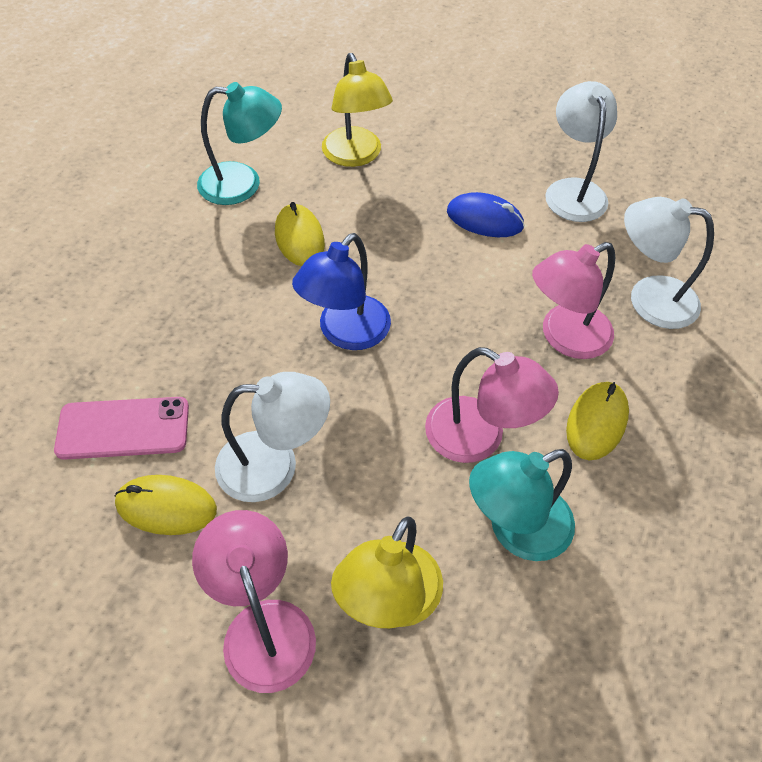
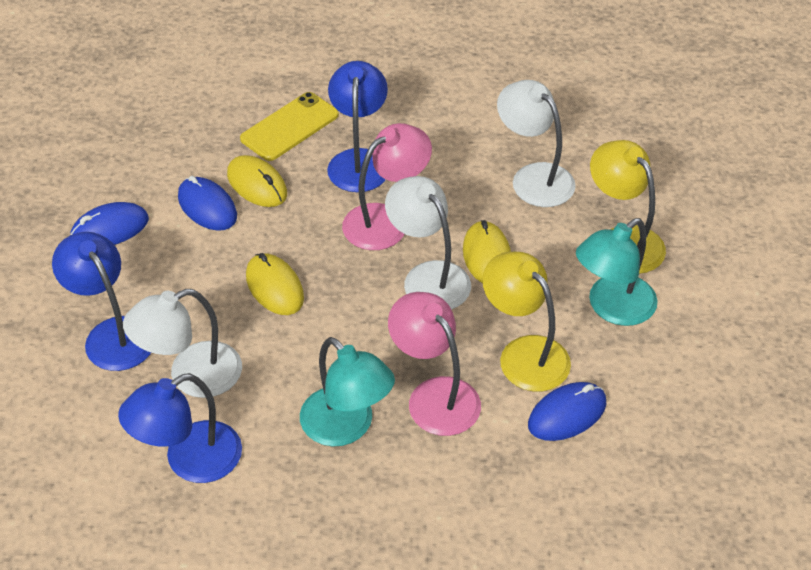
blue lamp: 1 -> 3
blue mouse: 1 -> 3
pink lamp: 3 -> 2
pink phone: 1 -> 0
yellow phone: 0 -> 1

